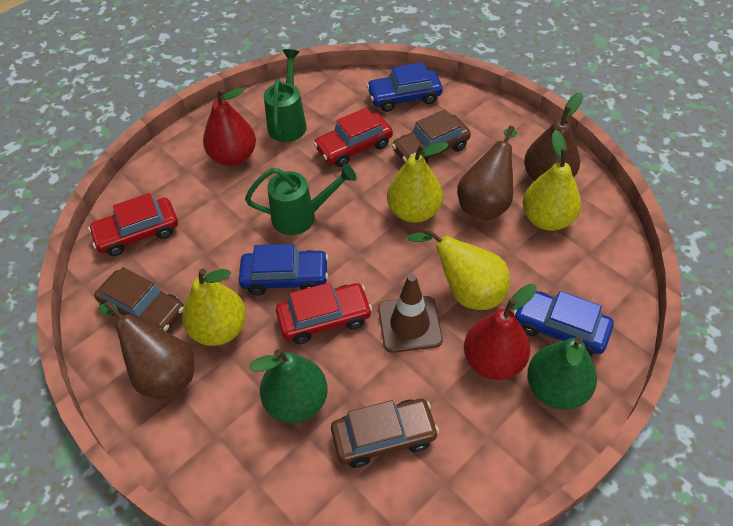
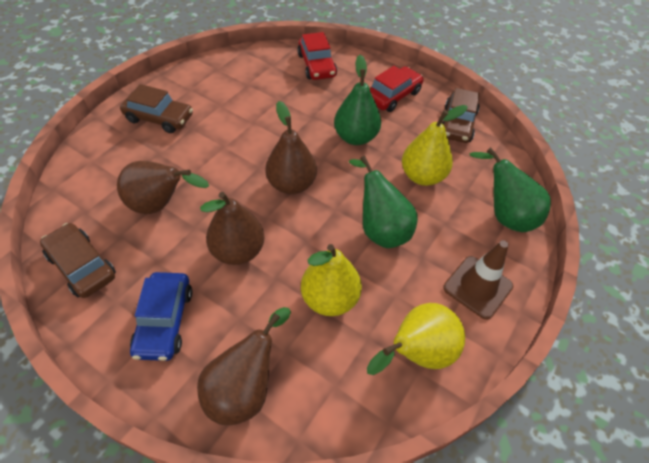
blue car: 3 -> 1
brown pear: 3 -> 4
green pear: 2 -> 3
green watering can: 2 -> 0
red car: 3 -> 2
red pear: 2 -> 0
yellow pear: 4 -> 3

